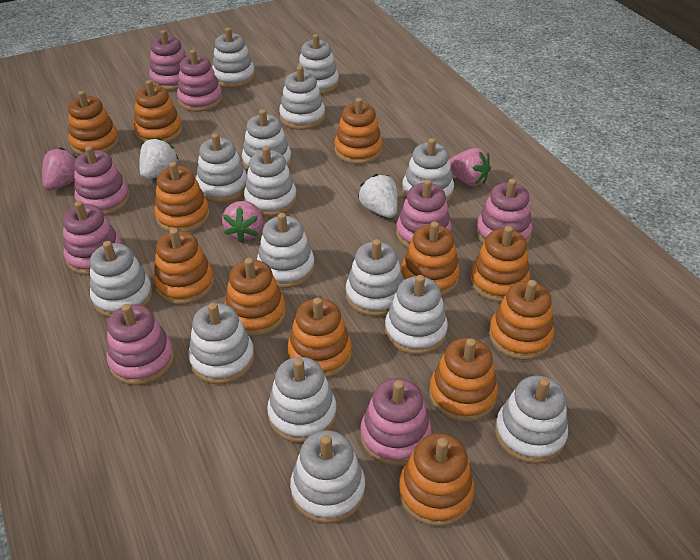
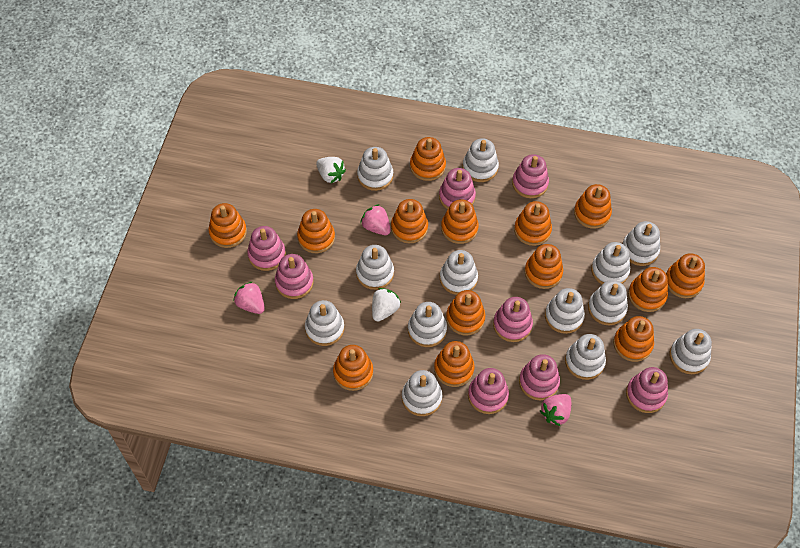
orange stacking toy: 12 -> 14
white stacking toy: 15 -> 13

